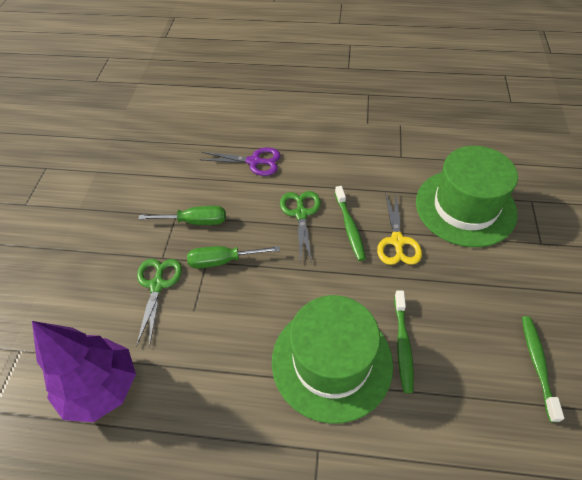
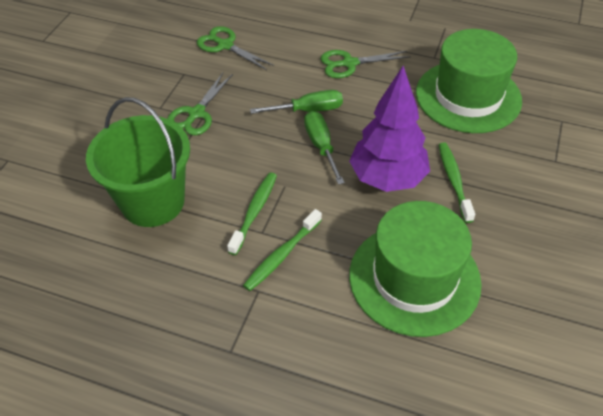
green bucket: 0 -> 1
green scissors: 2 -> 3
purple scissors: 1 -> 0
yellow scissors: 1 -> 0

